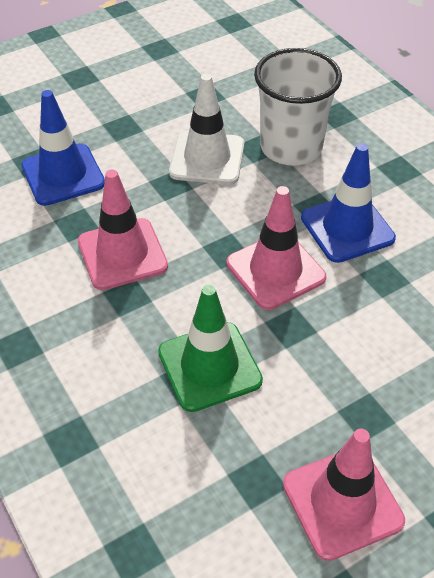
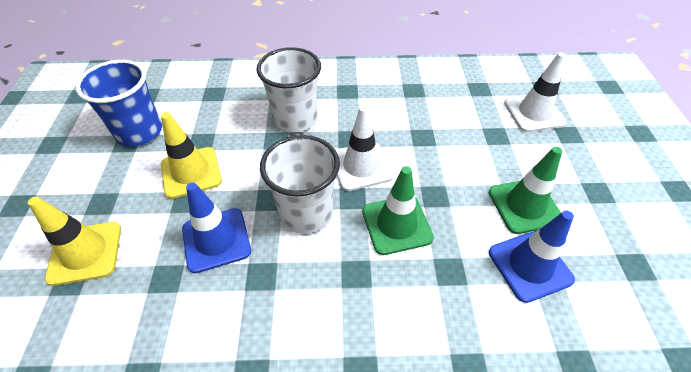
blue cup: 0 -> 1
green traffic cone: 1 -> 2
pink traffic cone: 3 -> 0
white cup: 1 -> 2
white traffic cone: 1 -> 2
yellow traffic cone: 0 -> 2

